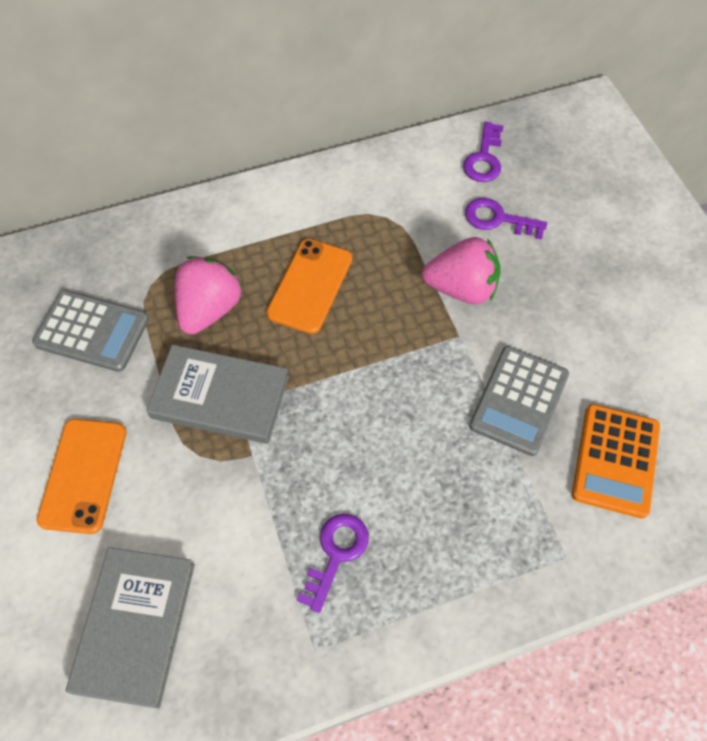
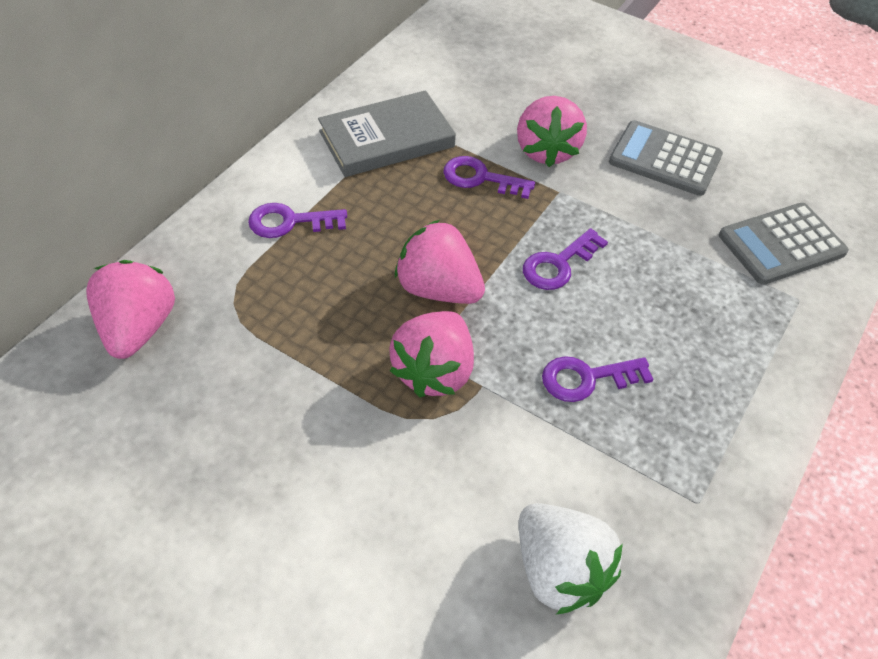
grey book: 2 -> 1
orange calculator: 1 -> 0
orange phone: 2 -> 0
pink strawberry: 2 -> 4
purple key: 3 -> 4
white strawberry: 0 -> 1

